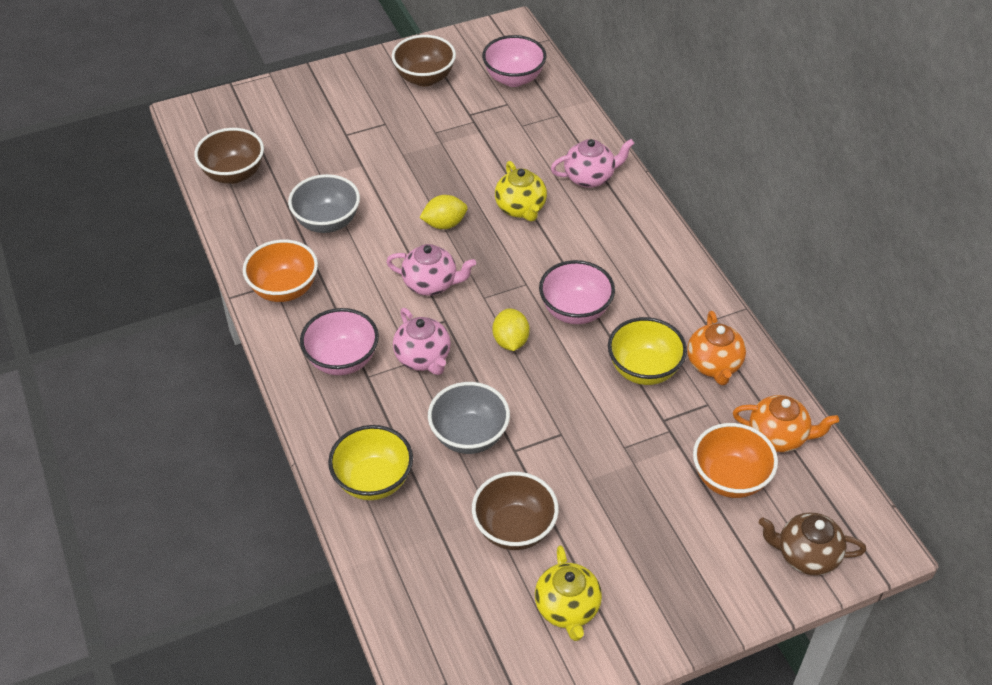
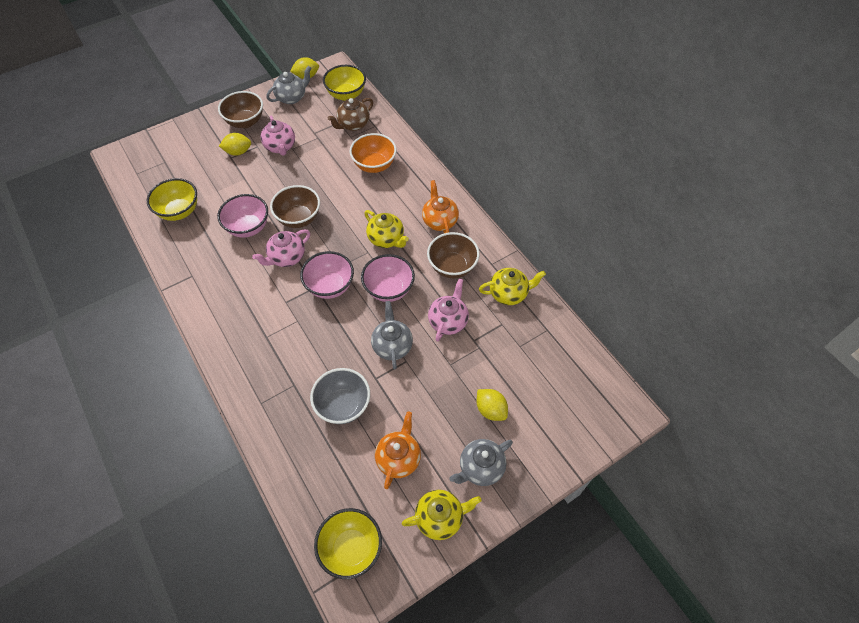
grey bowl: 2 -> 1
grey teapot: 0 -> 3
orange bowl: 2 -> 1
yellow bowl: 2 -> 3
yellow lemon: 2 -> 3
yellow teapot: 2 -> 3

